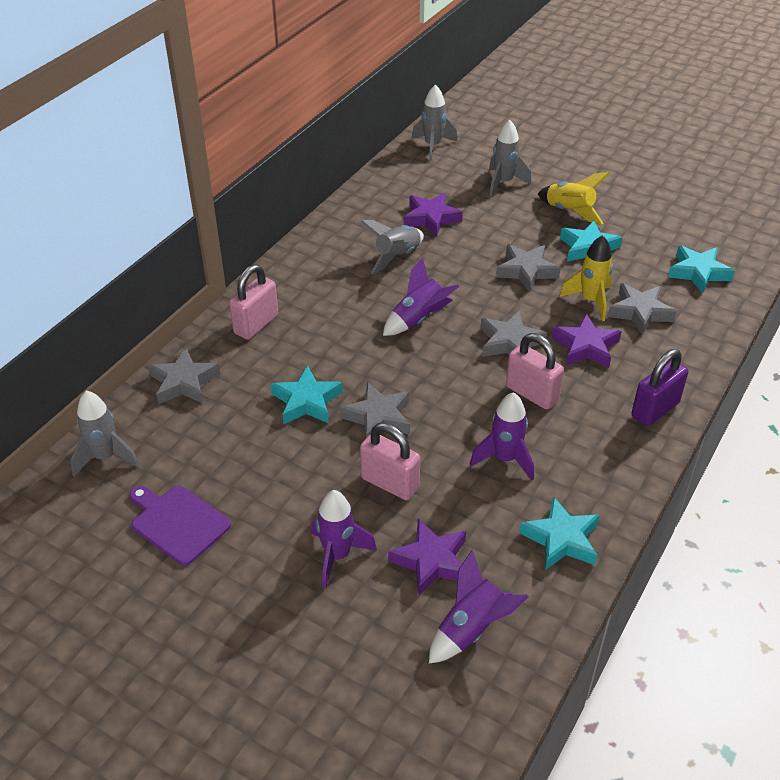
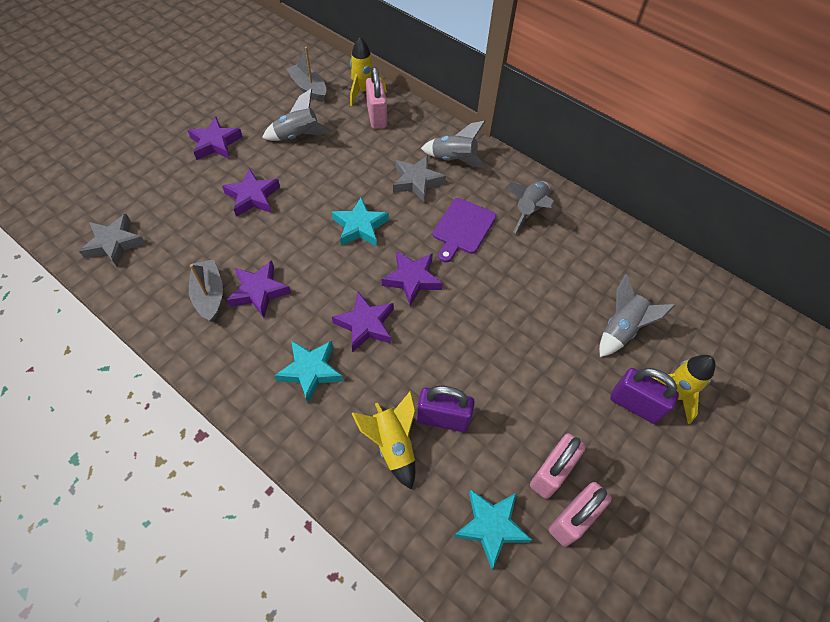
grey boat: 0 -> 2
grey star: 5 -> 2
purple padlock: 1 -> 2
purple rocket: 4 -> 0
purple star: 3 -> 5
turquoise star: 4 -> 3
yellow rocket: 2 -> 3

